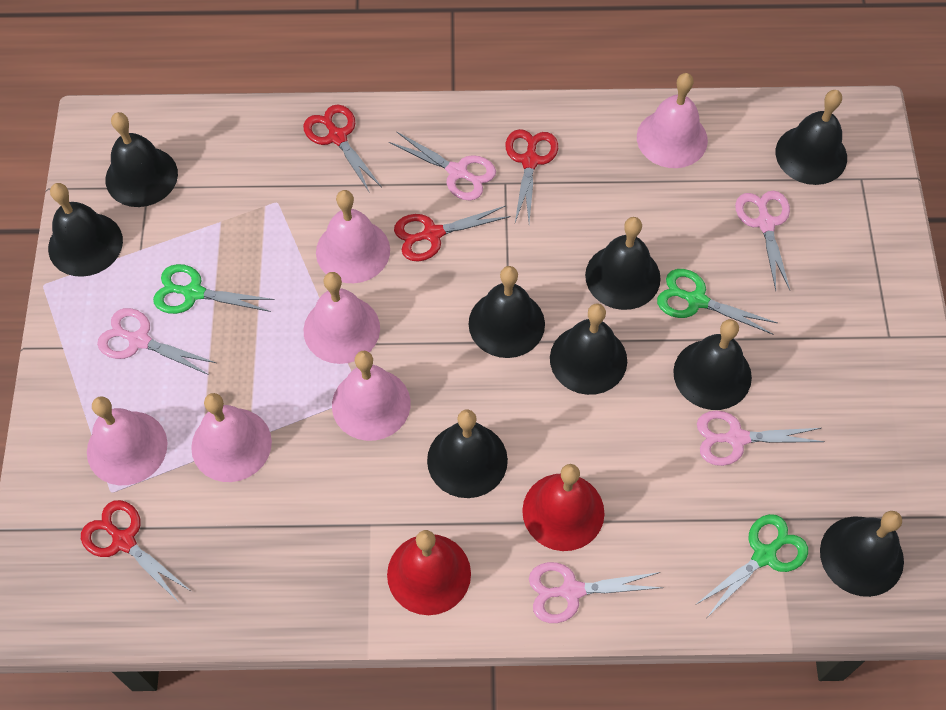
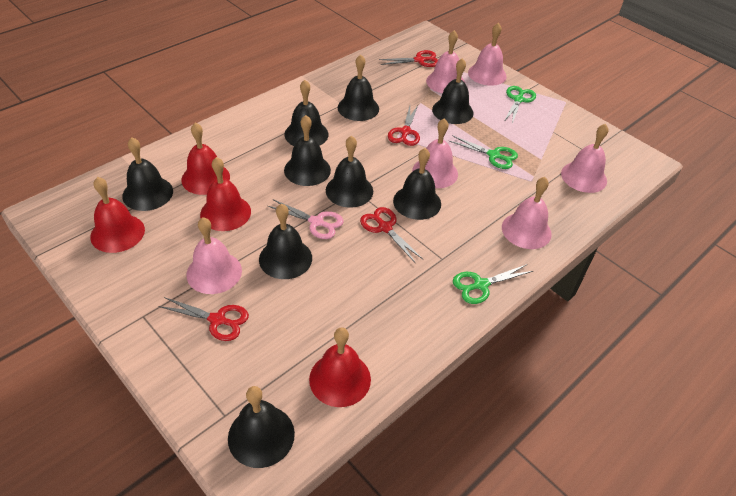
pink scissors: 5 -> 1
red bell: 2 -> 4

